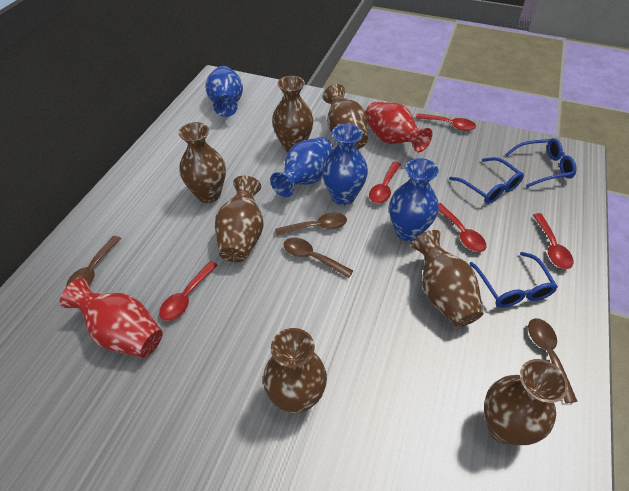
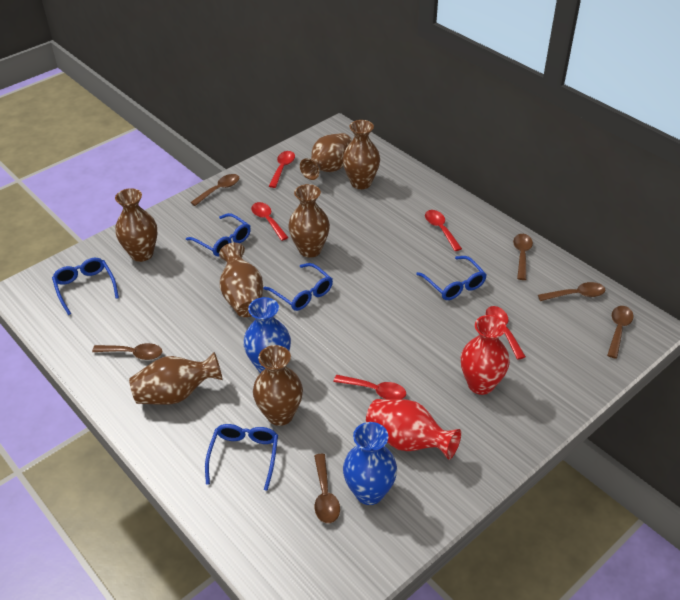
blue glasses: 3 -> 5
blue vase: 4 -> 2
brown spoon: 4 -> 6

